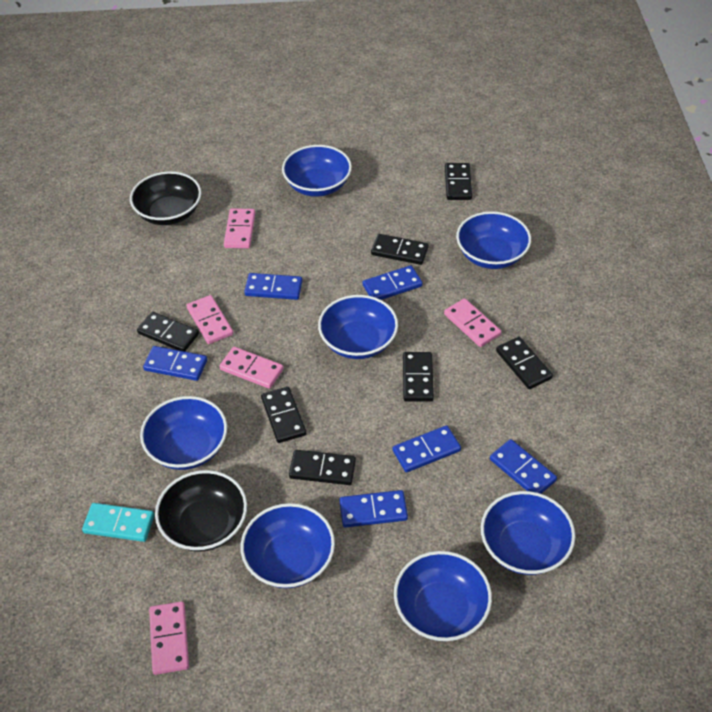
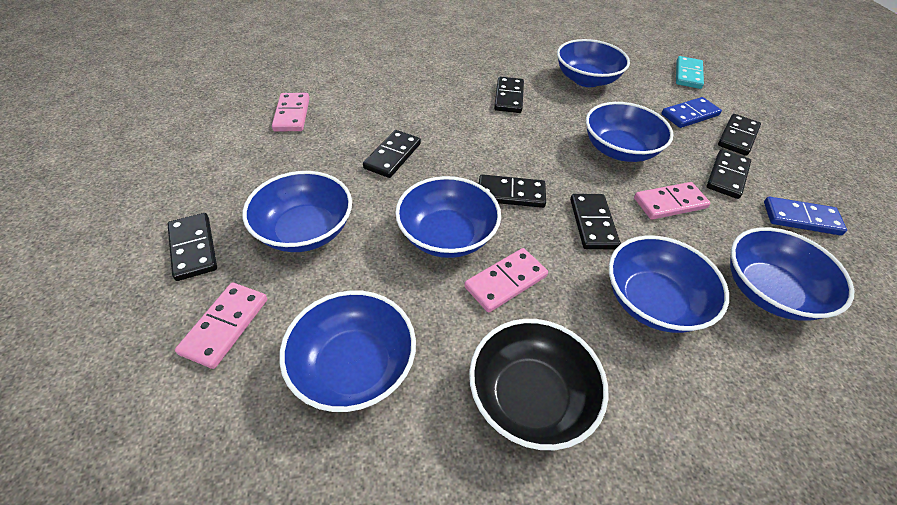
black bowl: 2 -> 1
blue domino: 6 -> 2
pink domino: 5 -> 4

